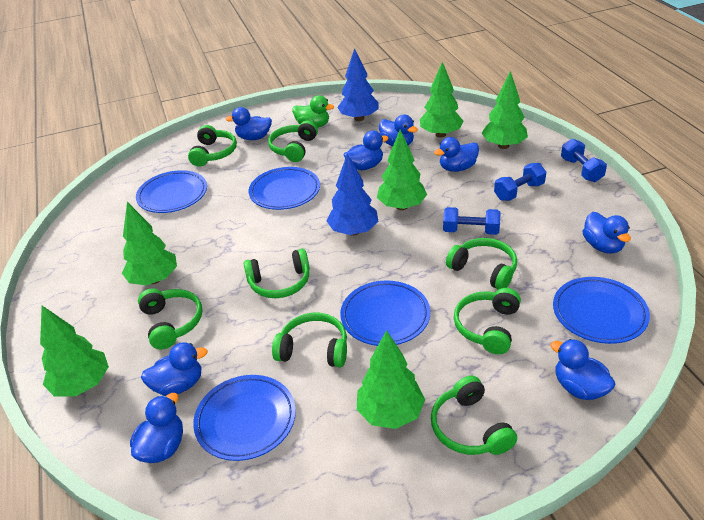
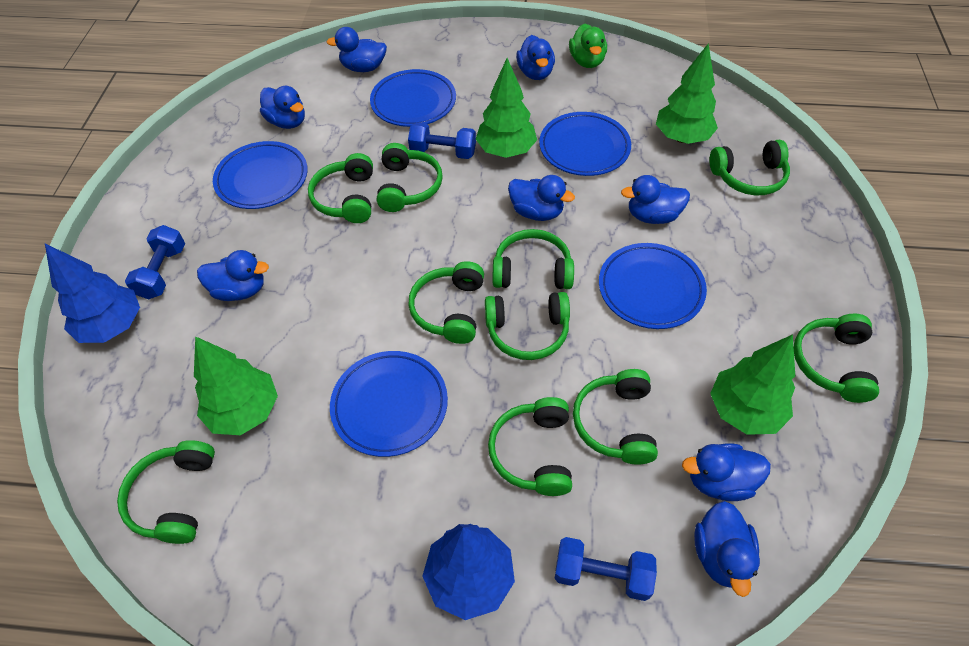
green headphones: 8 -> 10
green tree: 6 -> 4

